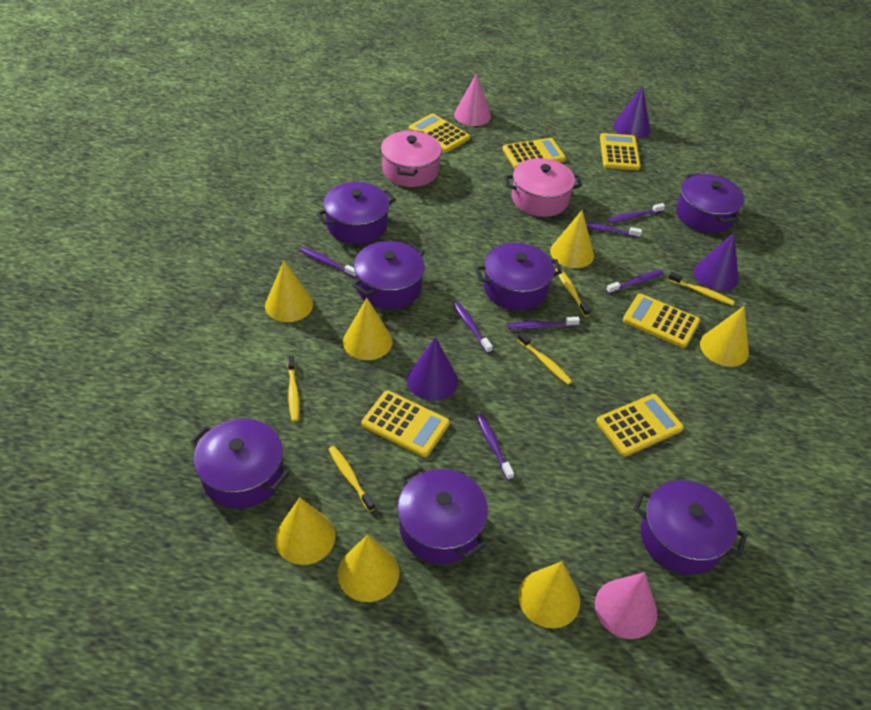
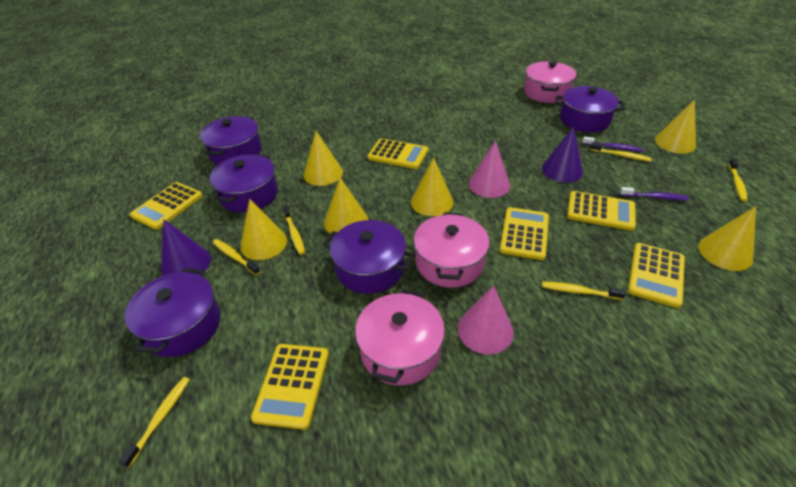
pink pot: 2 -> 3
purple cone: 3 -> 2
purple pot: 7 -> 5
purple toothbrush: 7 -> 2
yellow cone: 7 -> 6
yellow toothbrush: 5 -> 6

